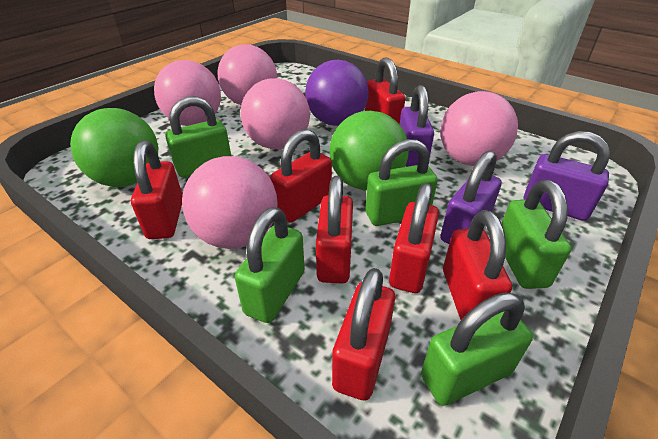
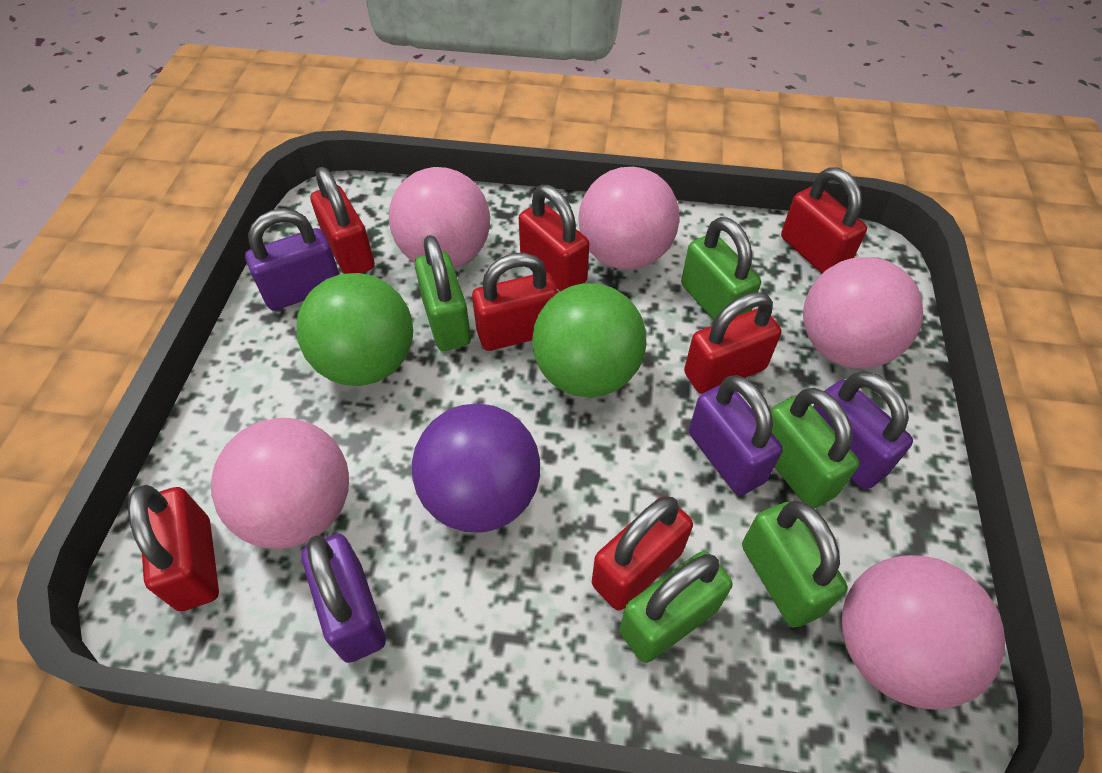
purple padlock: 3 -> 4

